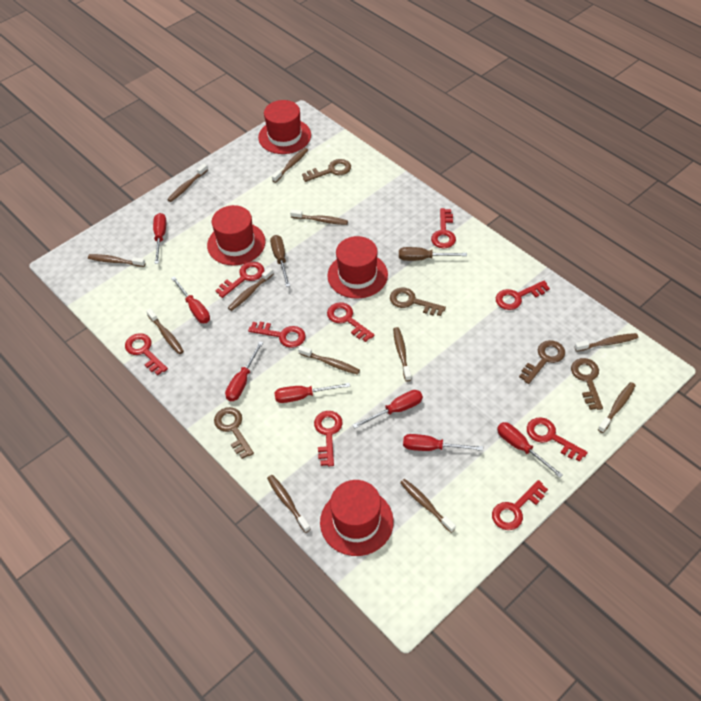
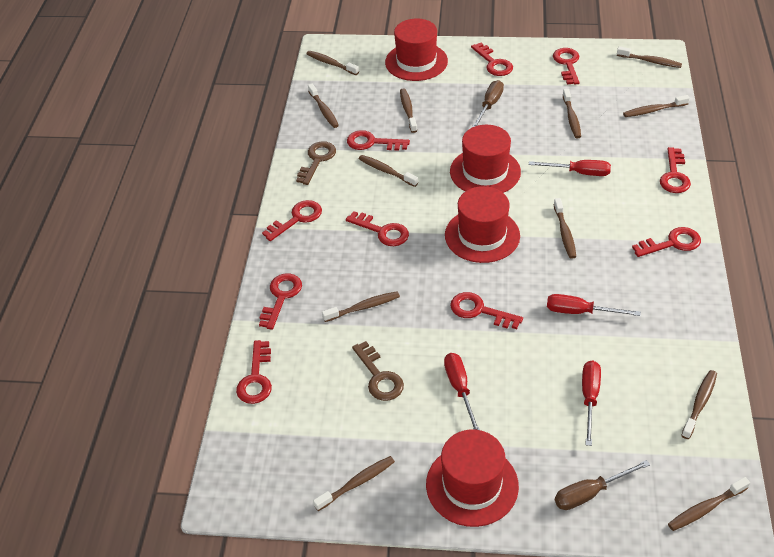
brown key: 5 -> 2
red key: 9 -> 10
red screwdriver: 7 -> 4

